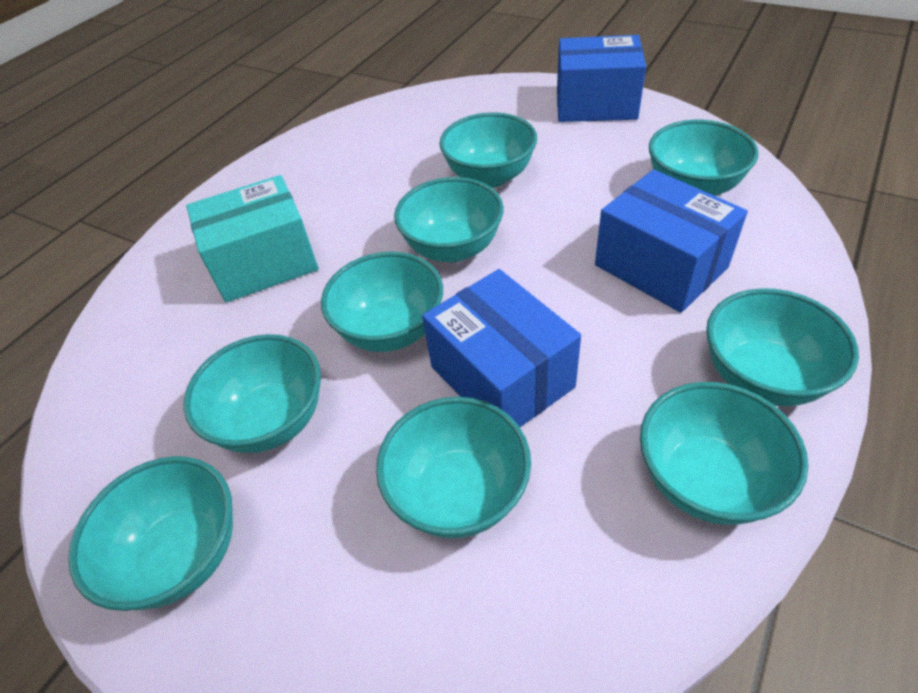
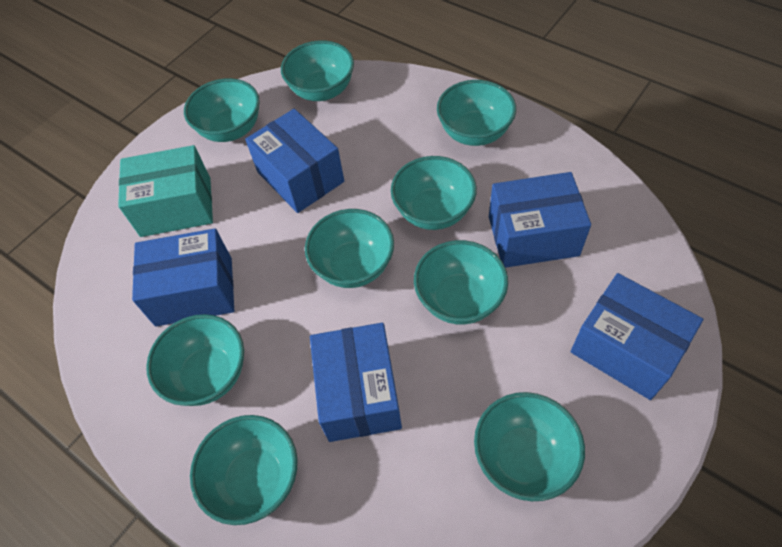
blue box: 3 -> 5

